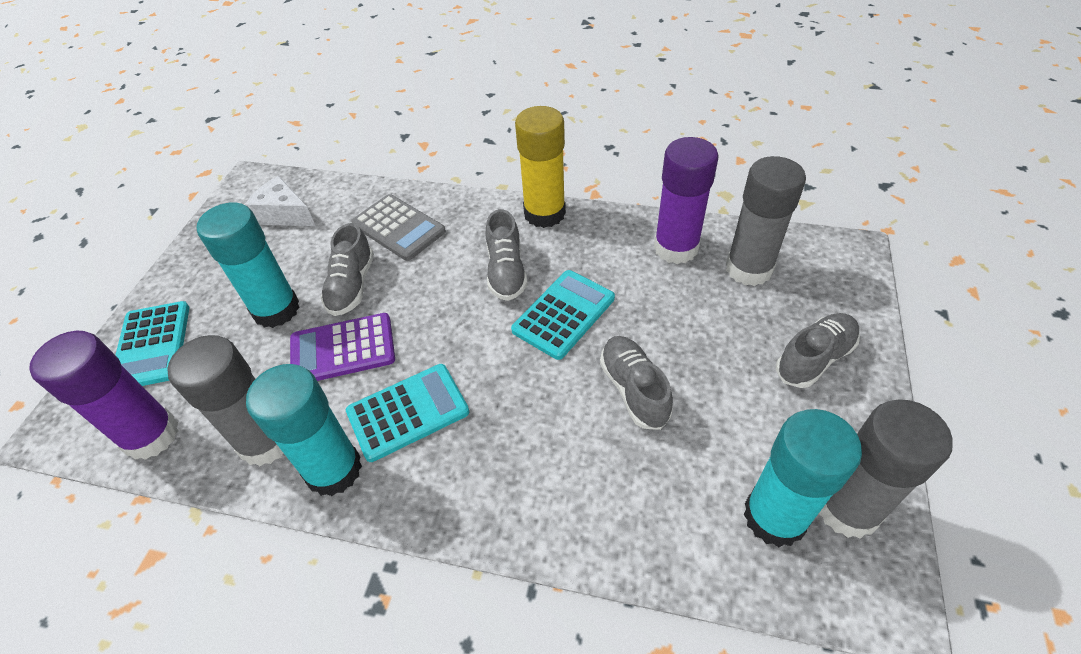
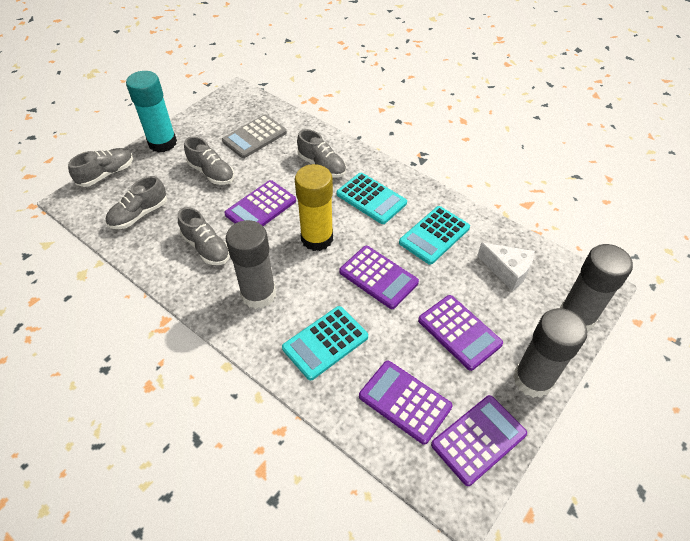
grey shoe: 4 -> 5
purple calculator: 1 -> 5
purple glue stick: 2 -> 0
turquoise glue stick: 3 -> 1

